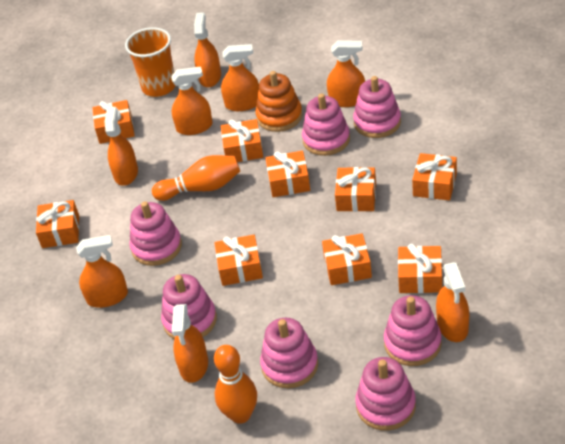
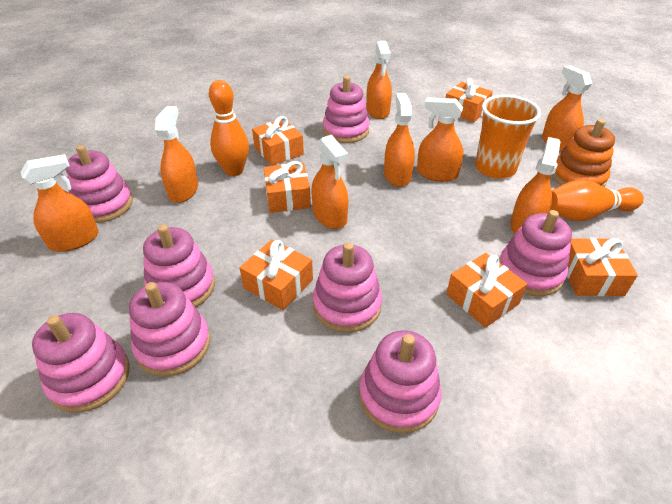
orange gift: 9 -> 6
pink stacking toy: 7 -> 8

